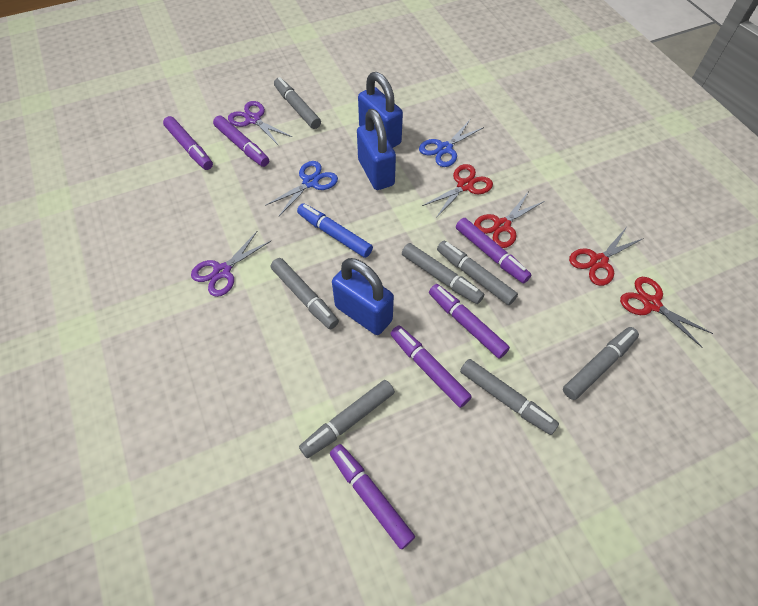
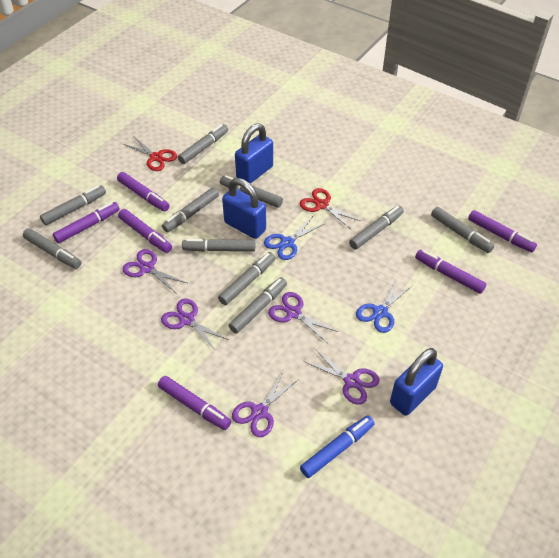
grey marker: 7 -> 10
purple scissors: 2 -> 5
red scissors: 4 -> 2

